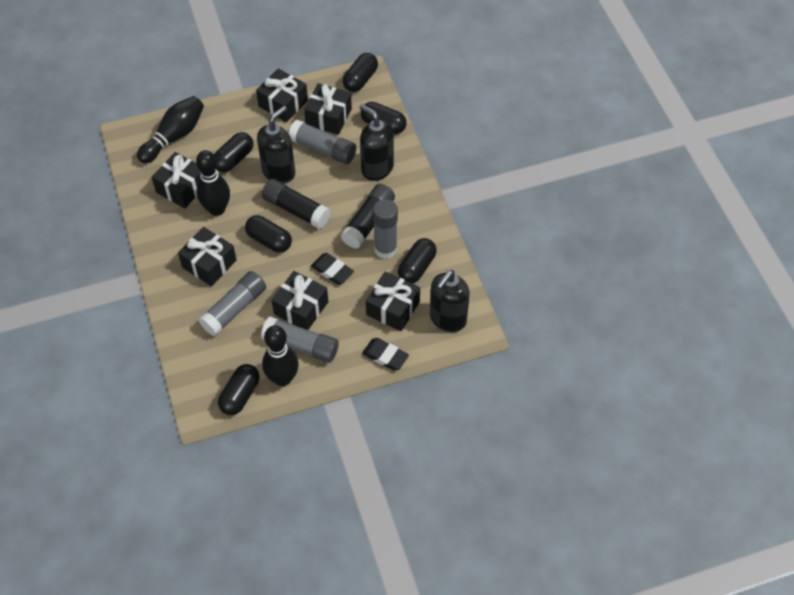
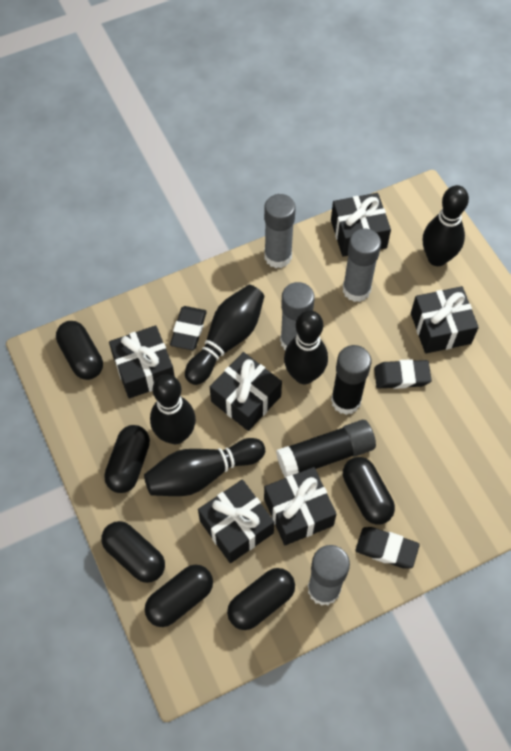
black bowling pin: 3 -> 5
black eraser: 2 -> 3
black soap dispenser: 3 -> 0

